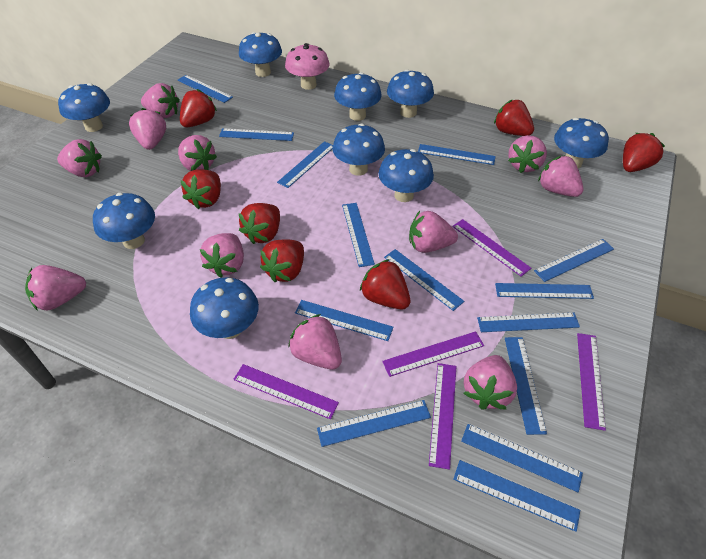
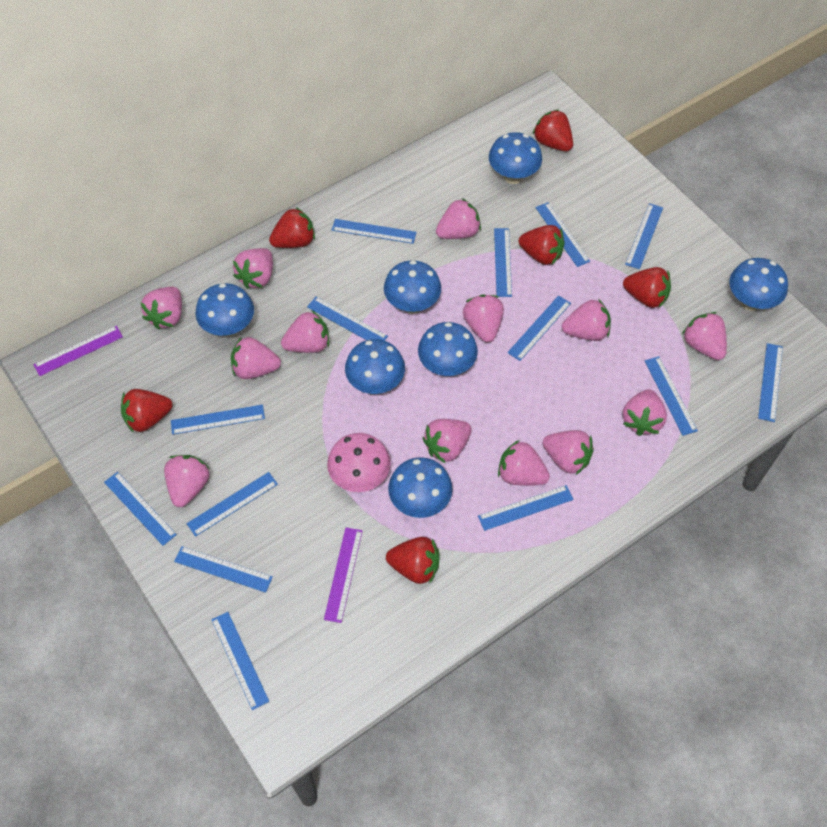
blue mushroom: 9 -> 7
pink strawberry: 11 -> 13
purple ruler: 5 -> 2
red strawberry: 7 -> 6

